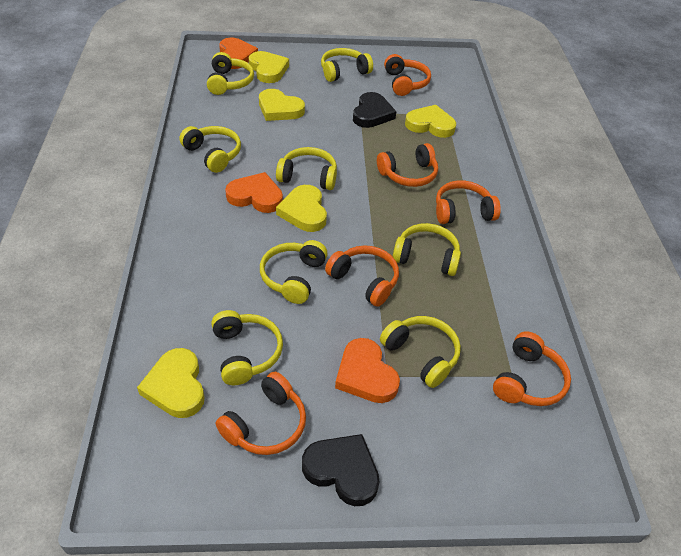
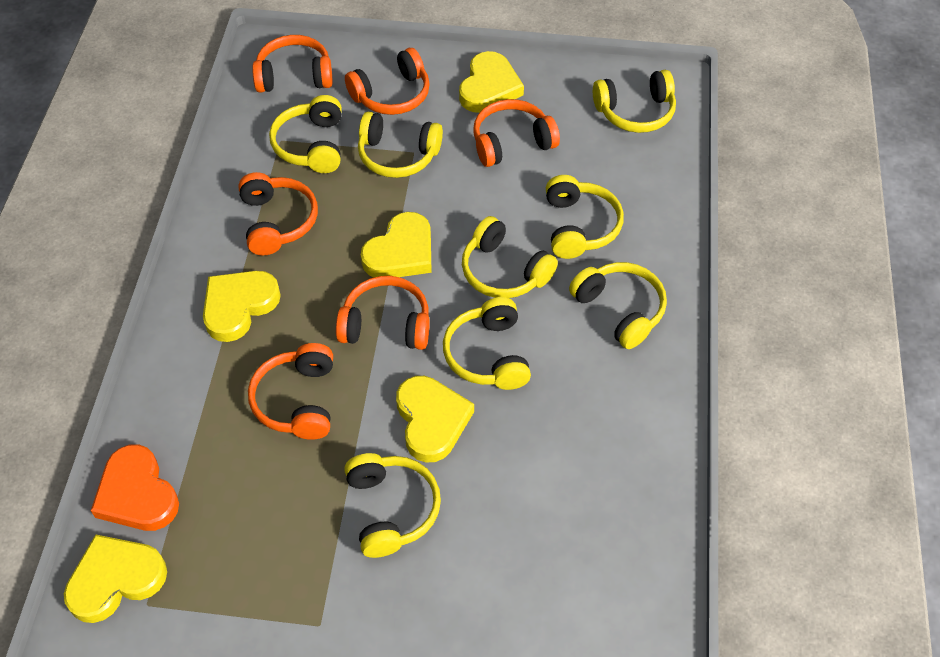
black heart: 2 -> 0
orange heart: 3 -> 1

